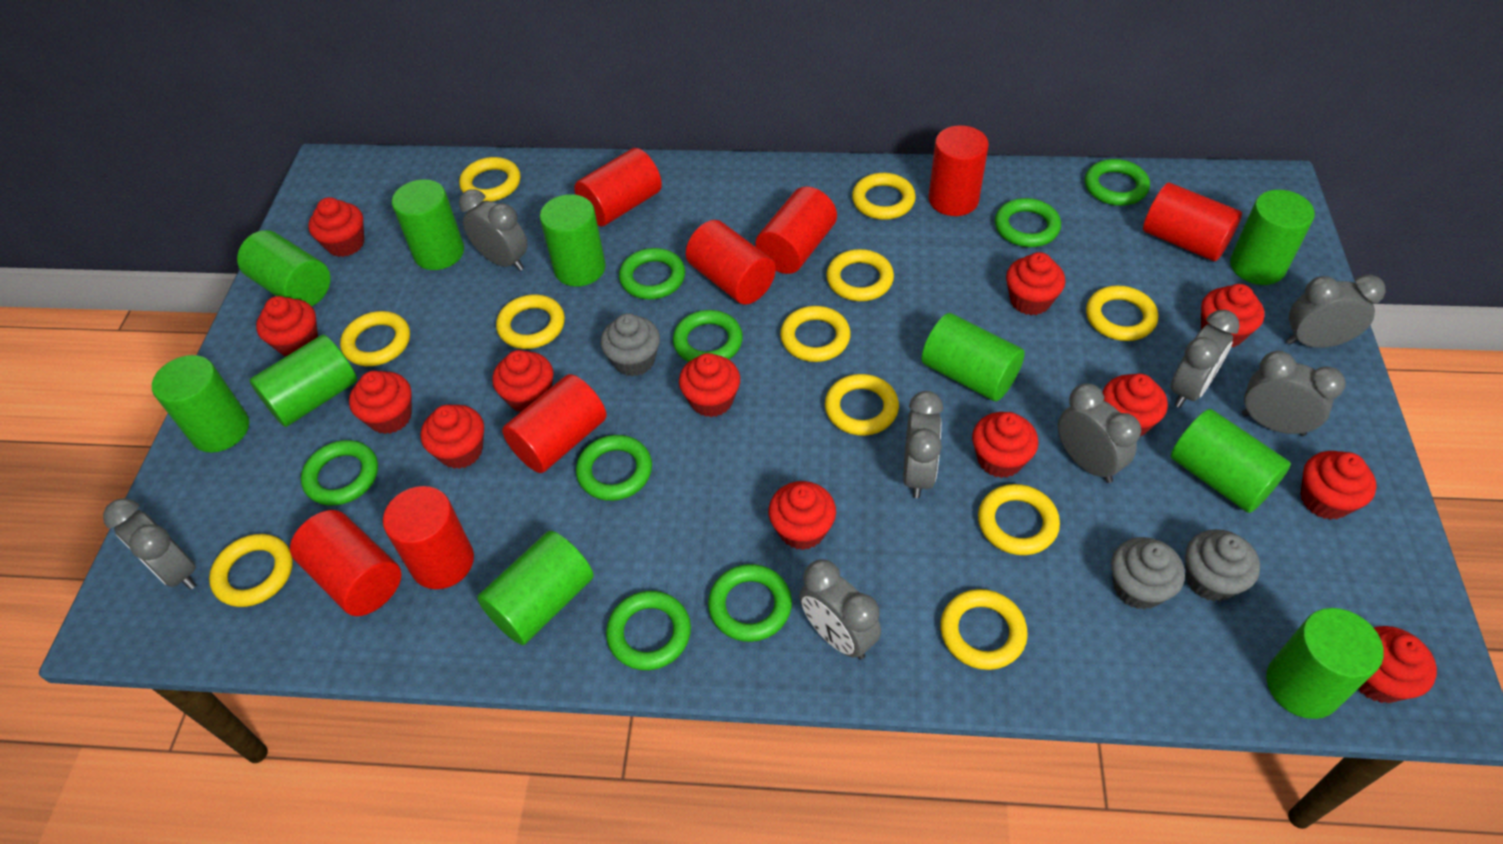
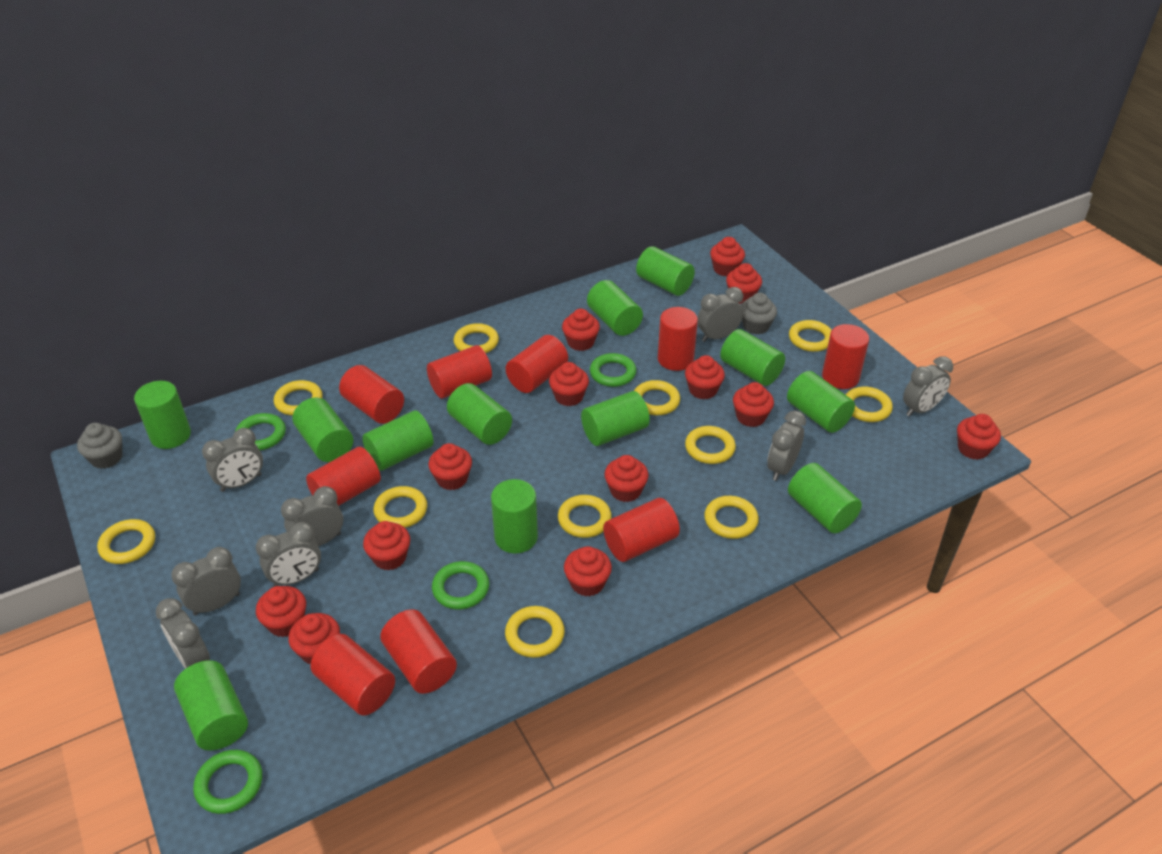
green cylinder: 10 -> 12
green ring: 8 -> 4
grey cupcake: 3 -> 2
red cylinder: 8 -> 9

